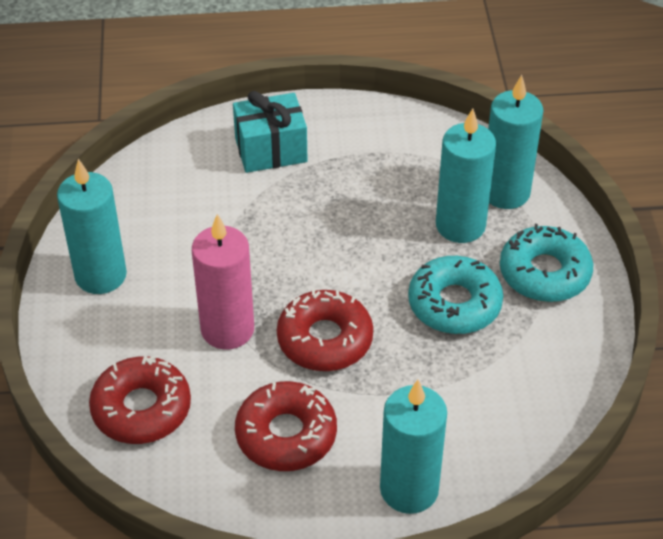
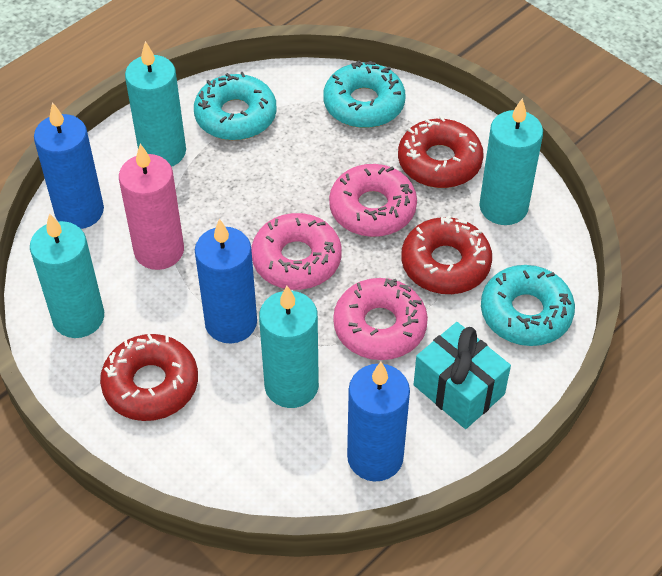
blue candle: 0 -> 3
pink donut: 0 -> 3
turquoise donut: 2 -> 3

